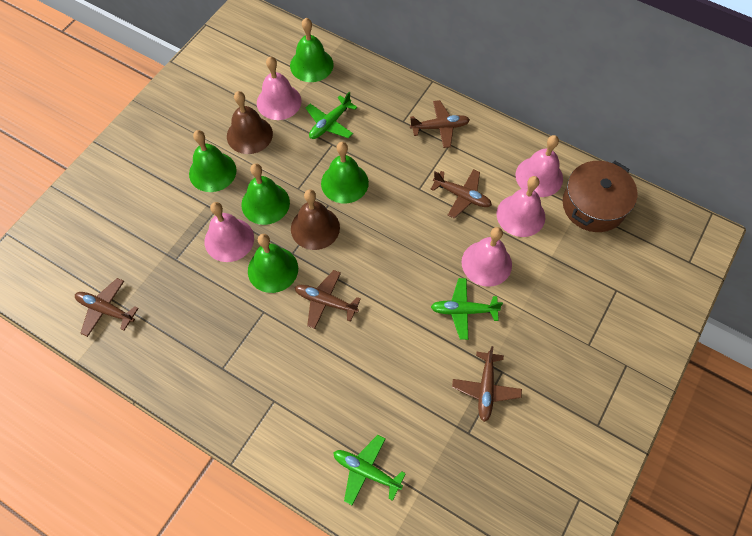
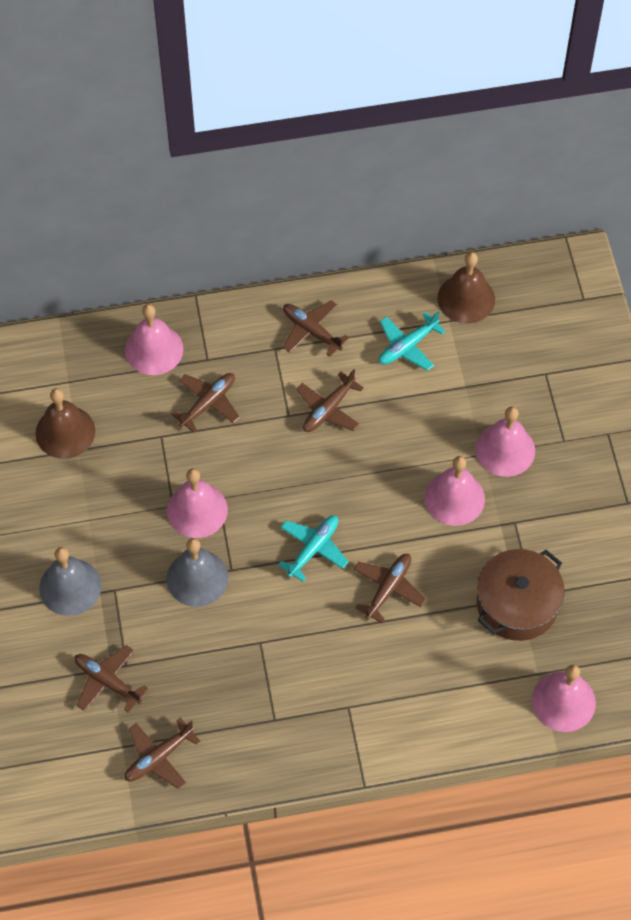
brown plane: 5 -> 6
green bell: 5 -> 0
green plane: 3 -> 0
grey bell: 0 -> 2
turquoise plane: 0 -> 2

